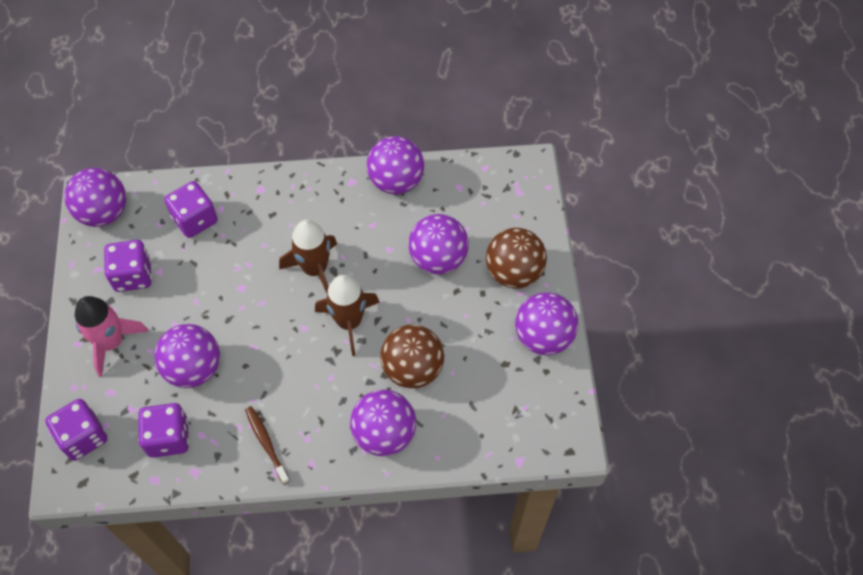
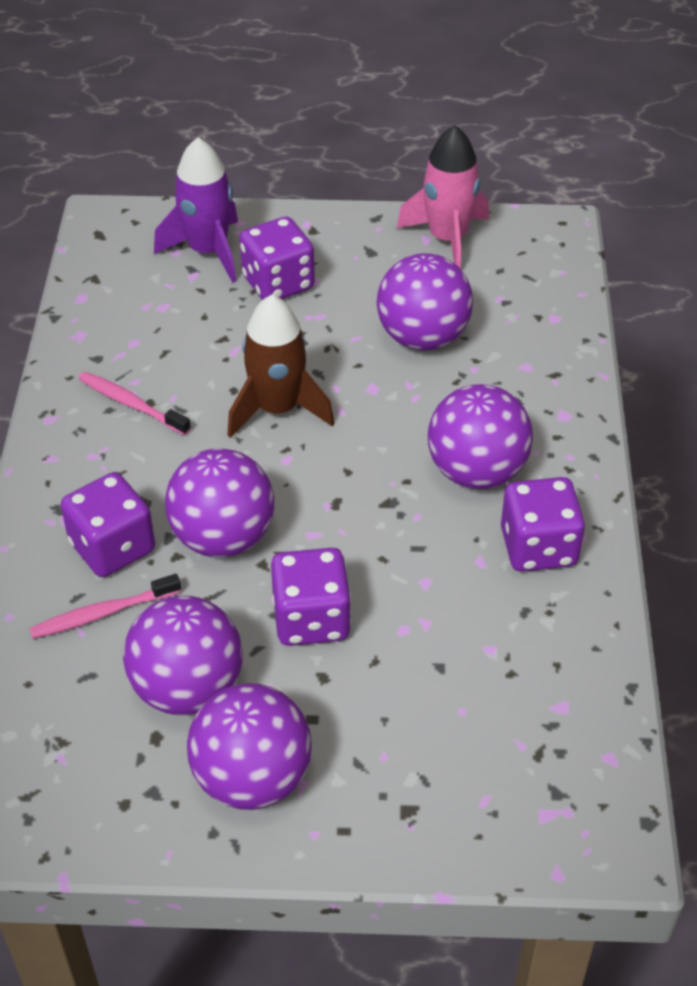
brown ball: 2 -> 0
brown rocket: 2 -> 1
brown toothbrush: 1 -> 0
pink toothbrush: 0 -> 2
purple ball: 6 -> 5
purple rocket: 0 -> 1

